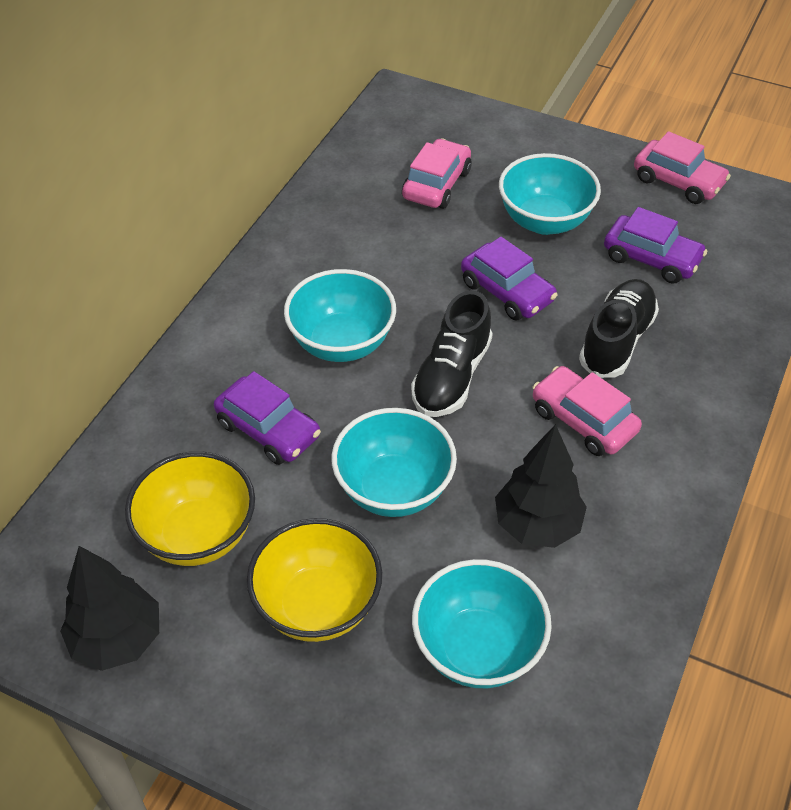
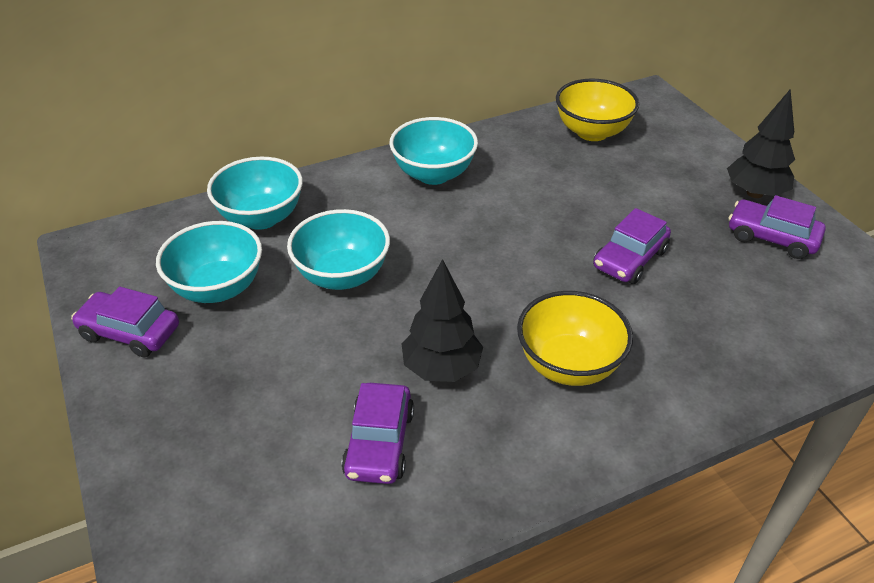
black shoe: 2 -> 0
pink car: 3 -> 0
purple car: 3 -> 4

